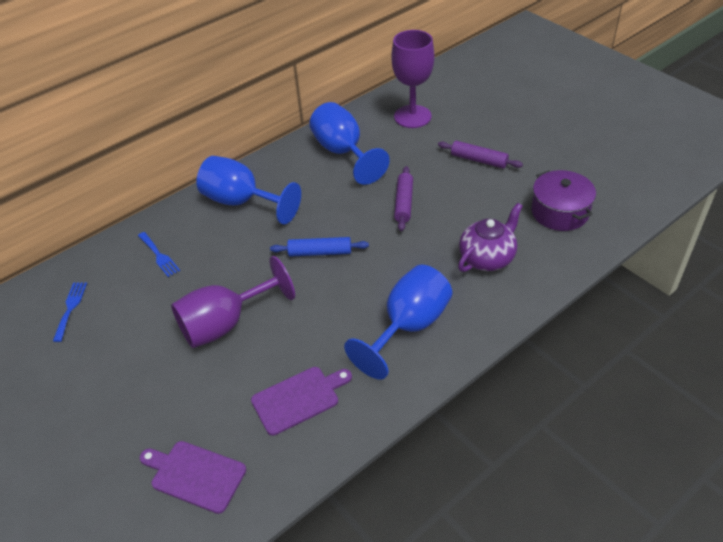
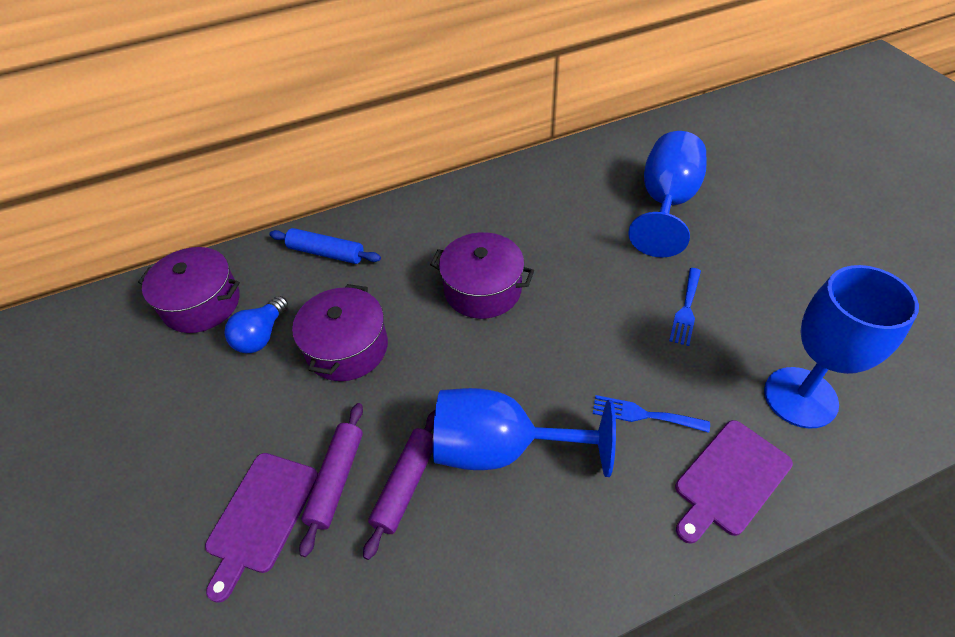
blue light bulb: 0 -> 1
purple goblet: 2 -> 0
purple pot: 1 -> 3
purple teapot: 1 -> 0

